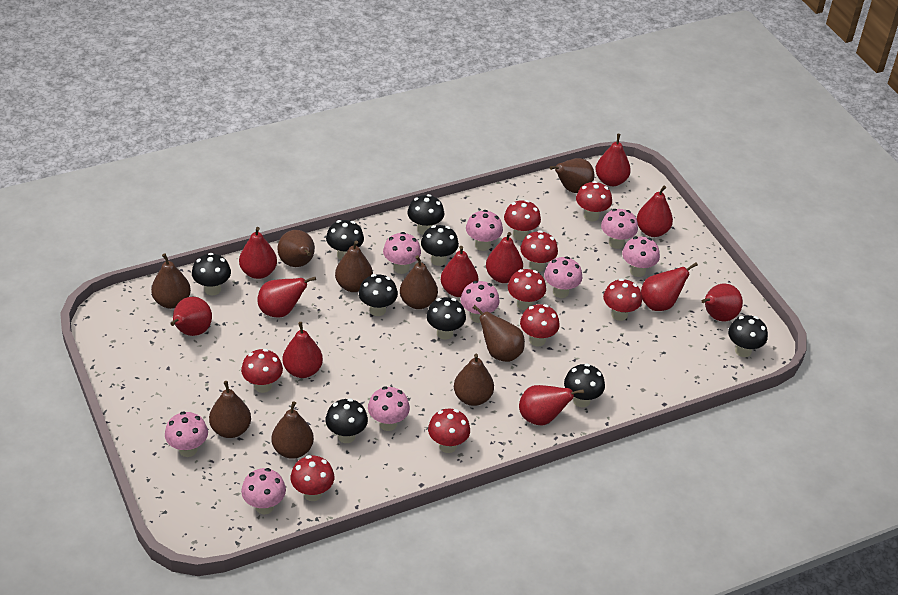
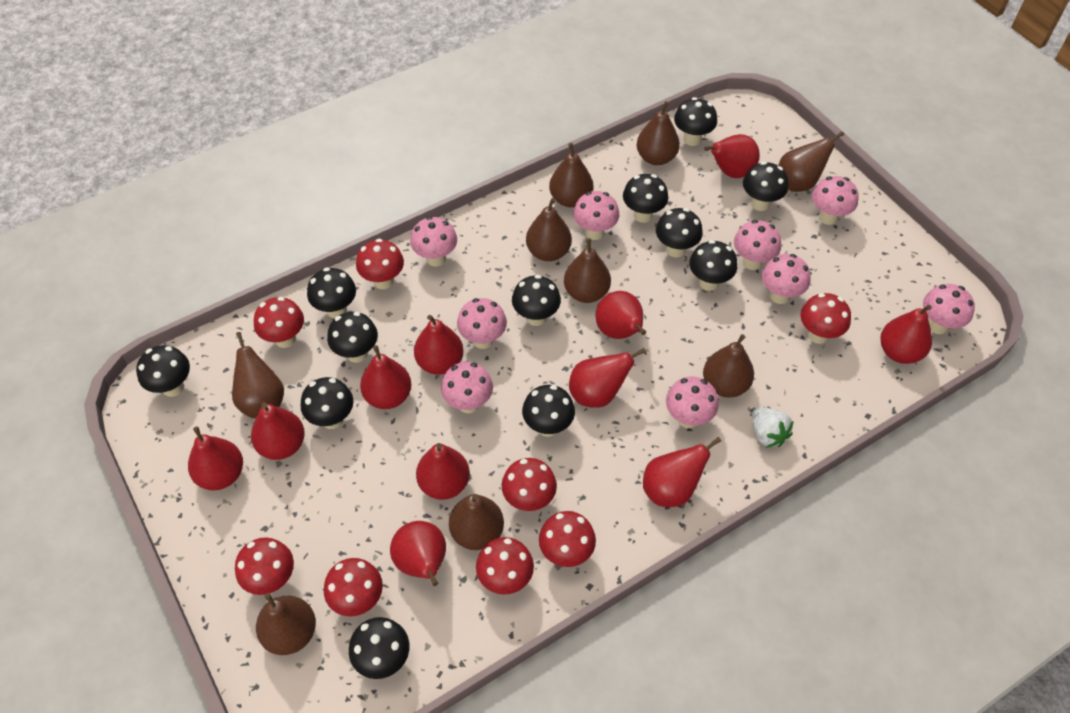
black mushroom: 9 -> 12
red mushroom: 9 -> 8
white strawberry: 0 -> 1

